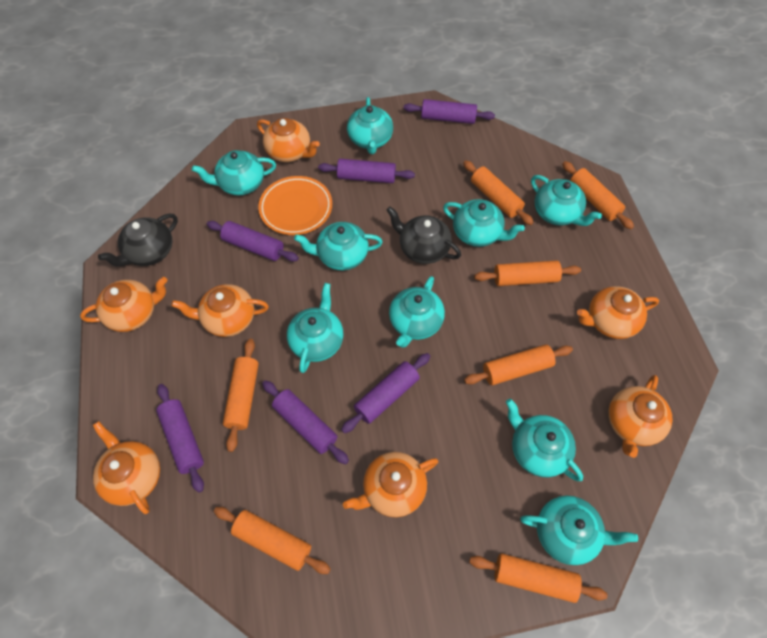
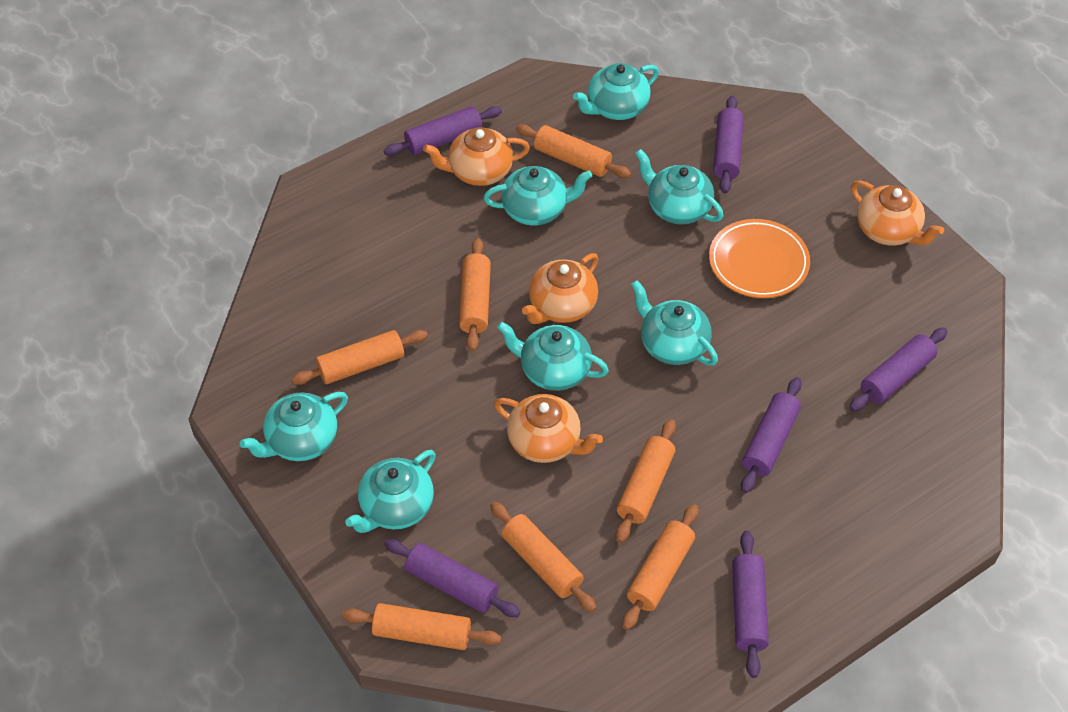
black teapot: 2 -> 0
orange teapot: 7 -> 4
turquoise teapot: 9 -> 7

